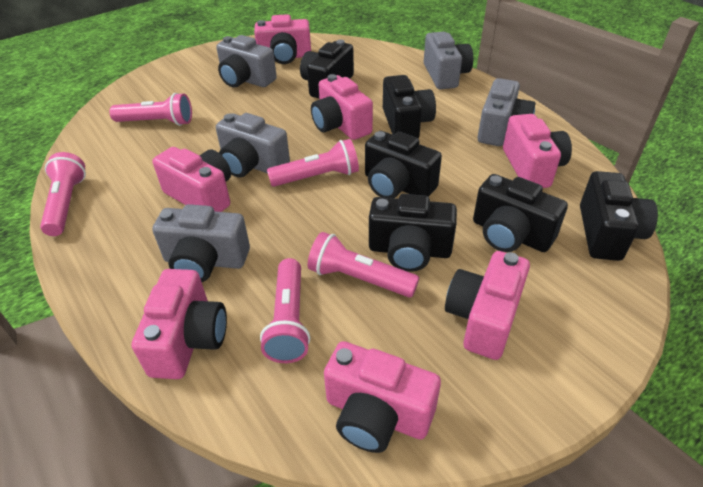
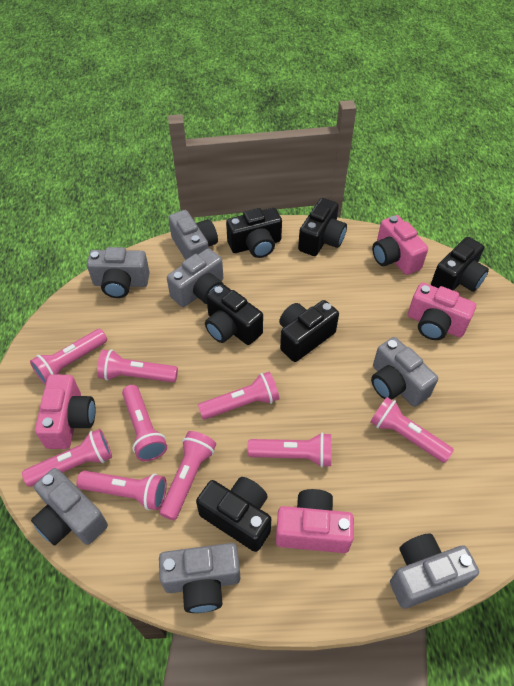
grey camera: 5 -> 7
pink camera: 7 -> 4
pink flashlight: 5 -> 9

